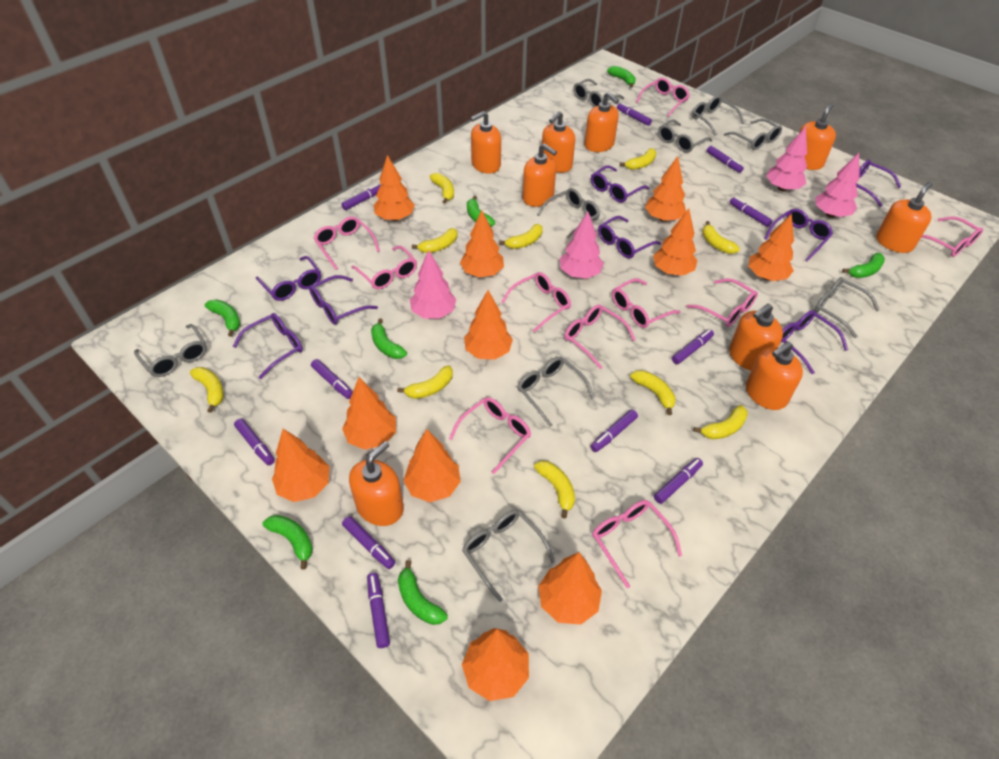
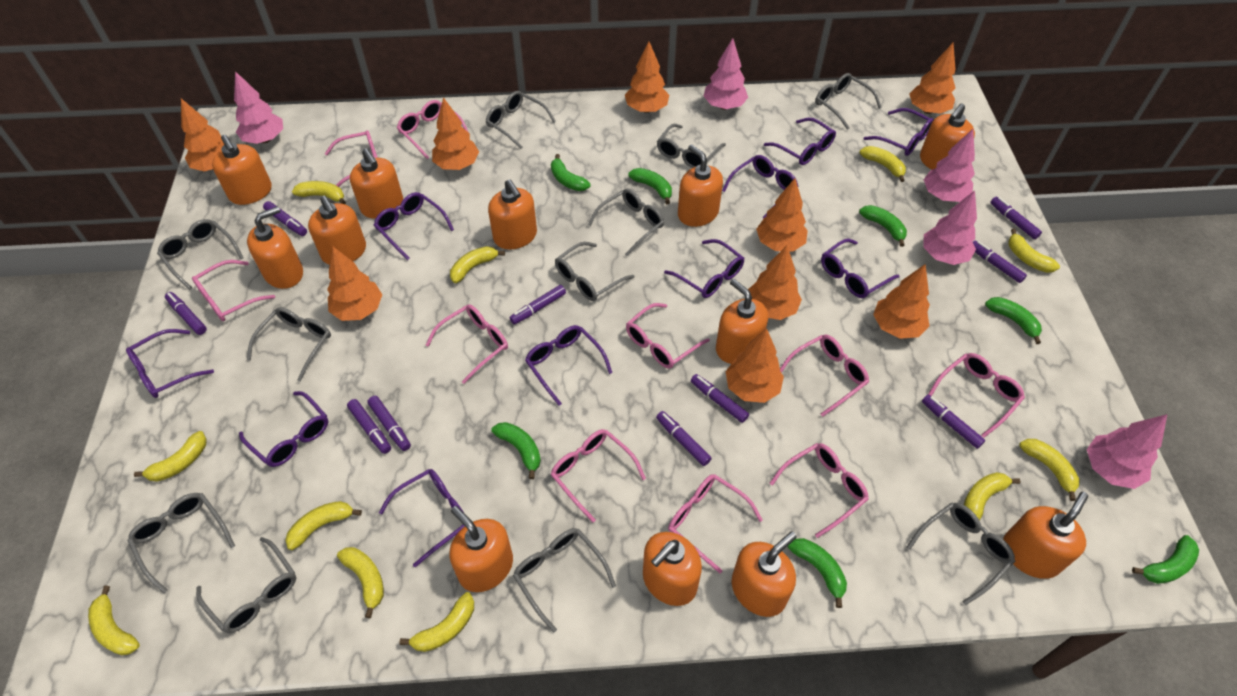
grey glasses: 9 -> 11
orange soap dispenser: 9 -> 12
orange tree: 11 -> 9
pink tree: 4 -> 5
purple glasses: 8 -> 10
purple marker: 11 -> 10
yellow banana: 10 -> 11

